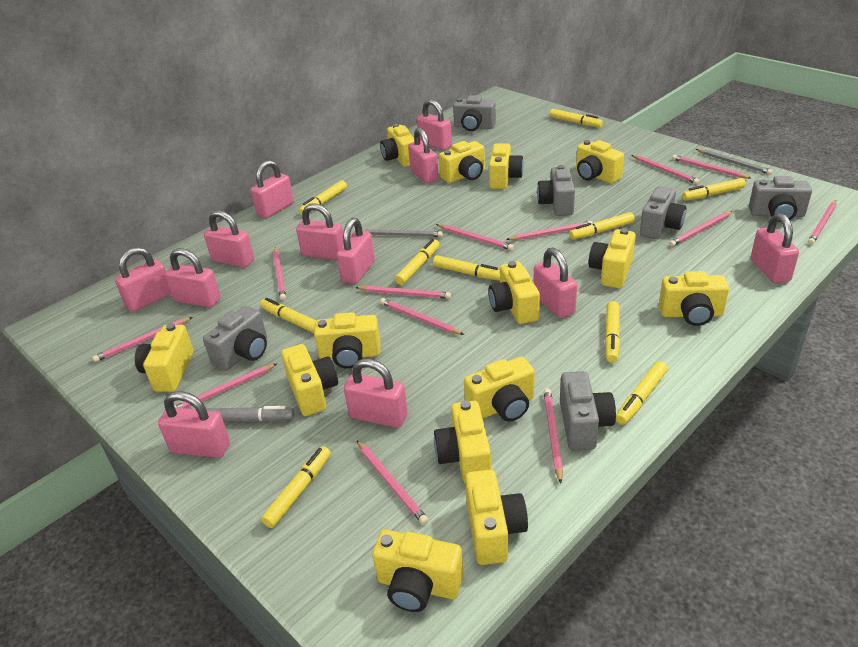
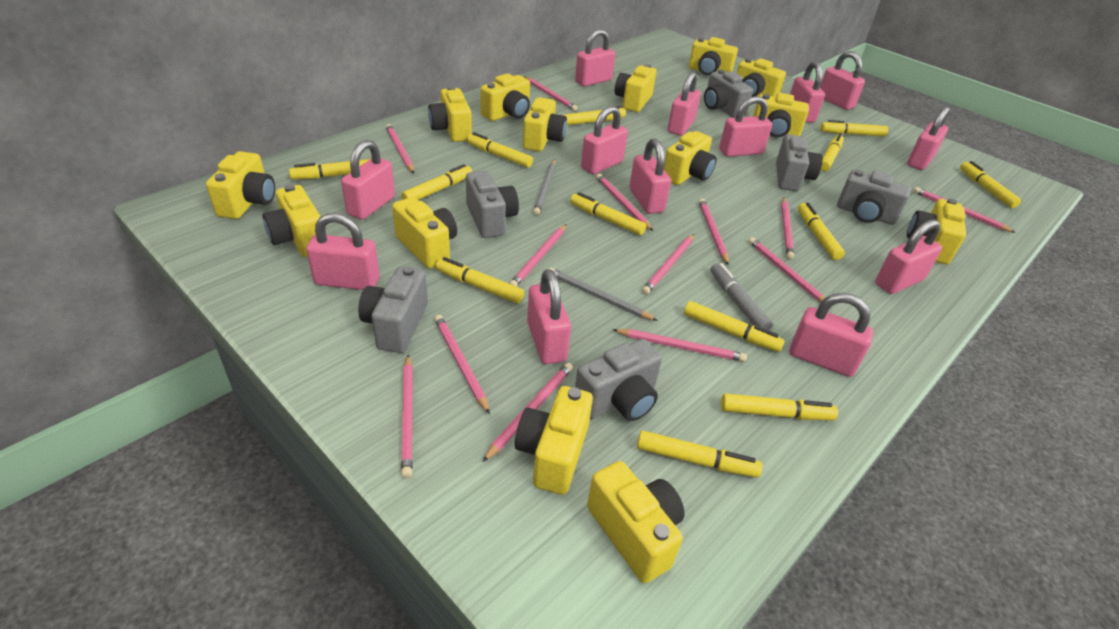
pink padlock: 12 -> 13
yellow marker: 10 -> 13

